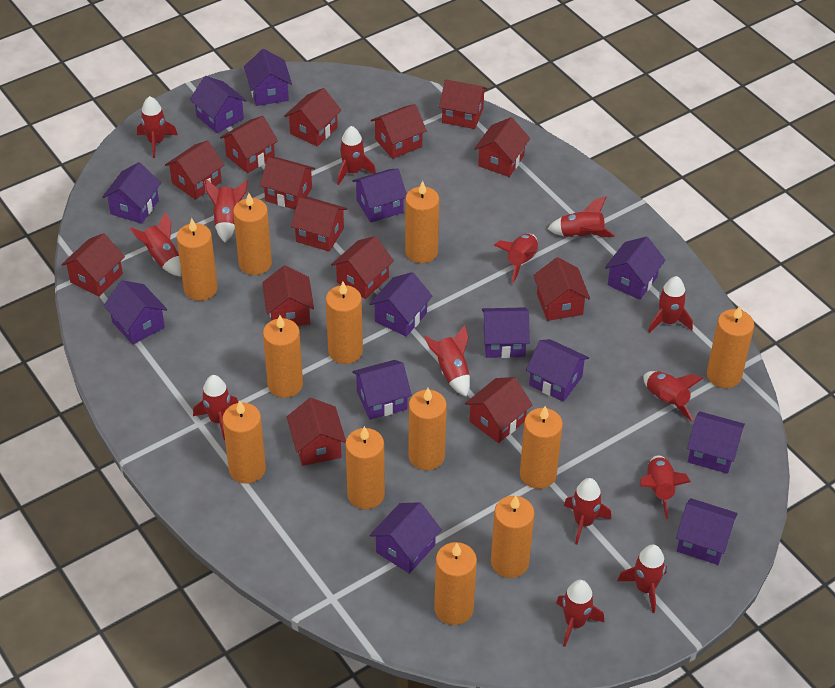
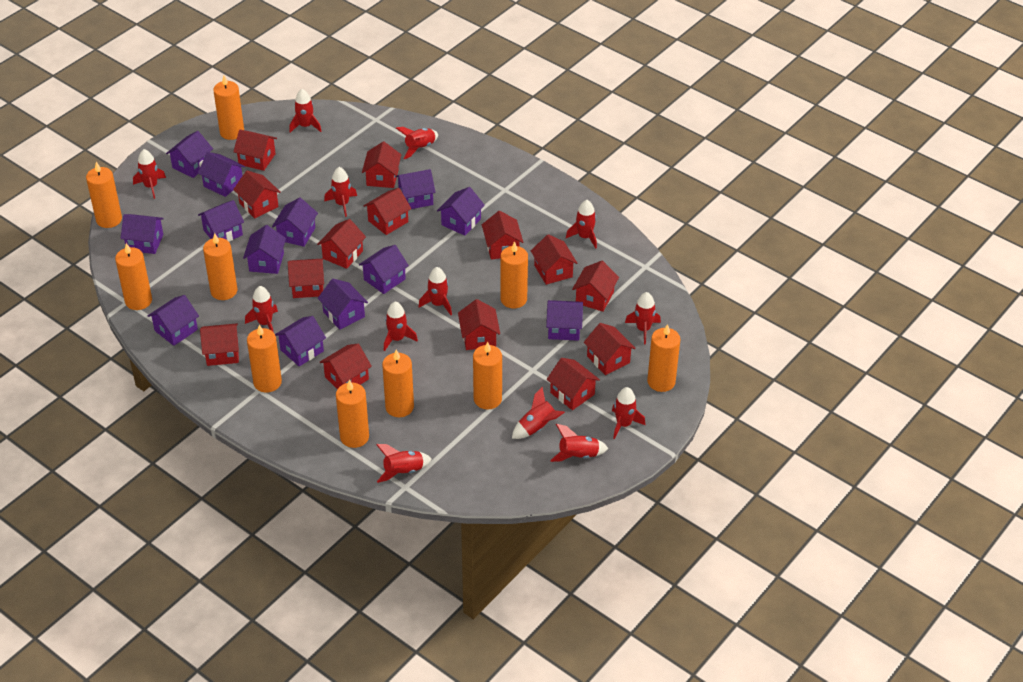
orange candle: 12 -> 10
red rocket: 14 -> 13

